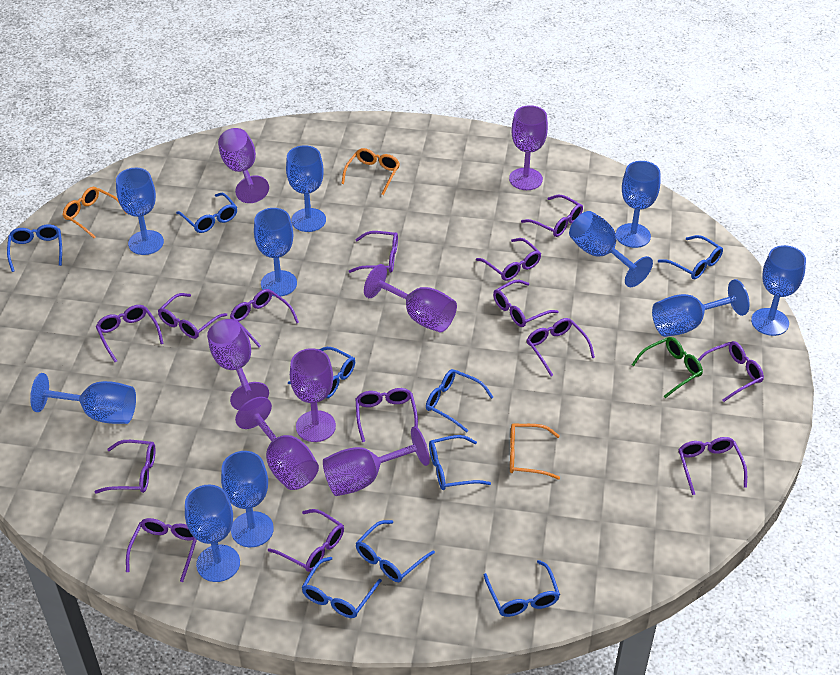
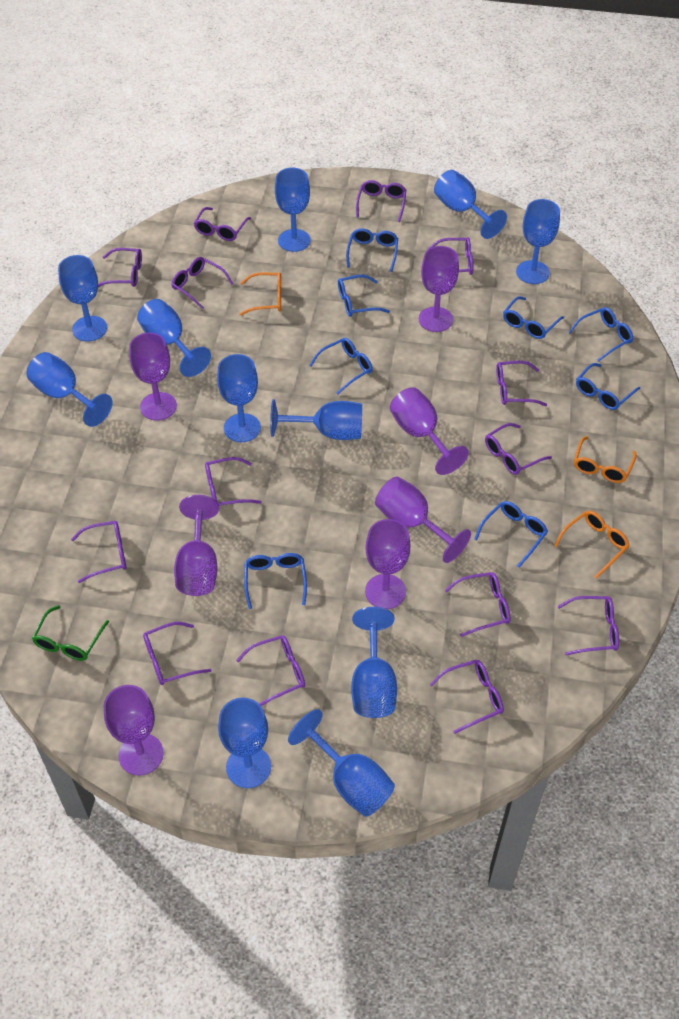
blue glasses: 9 -> 8
blue goblet: 10 -> 11

